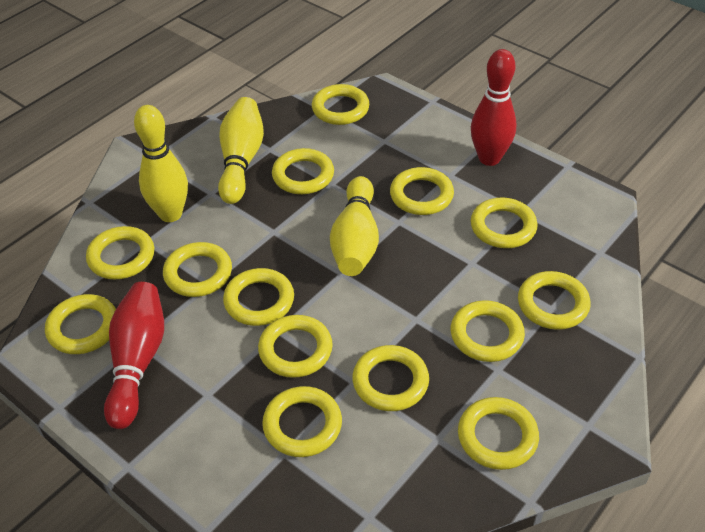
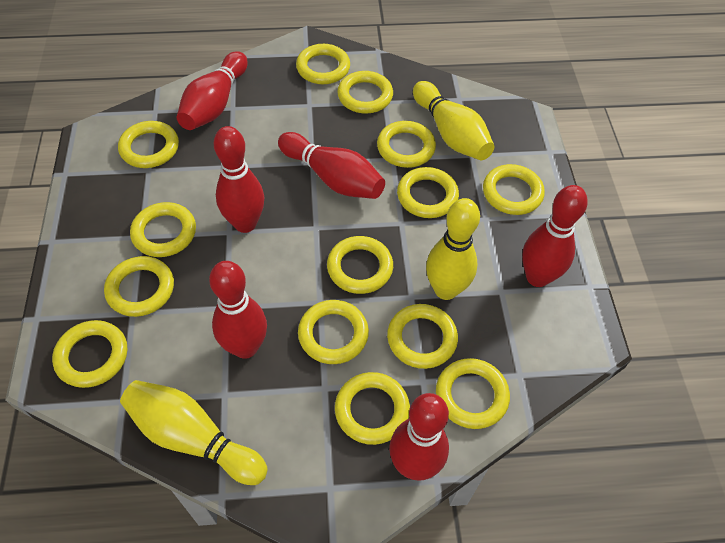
red bowling pin: 2 -> 6

